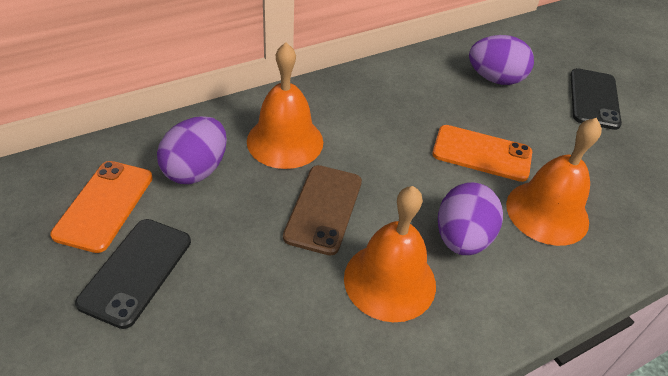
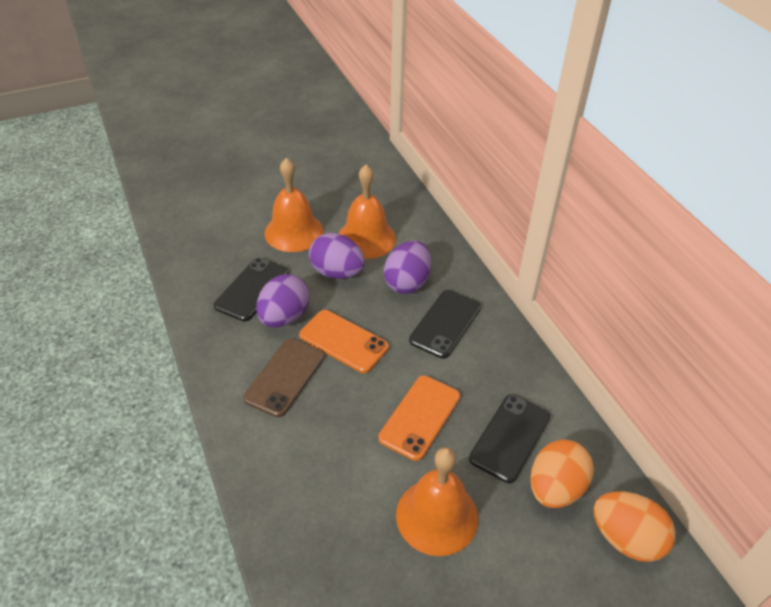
black phone: 2 -> 3
orange egg: 0 -> 2

